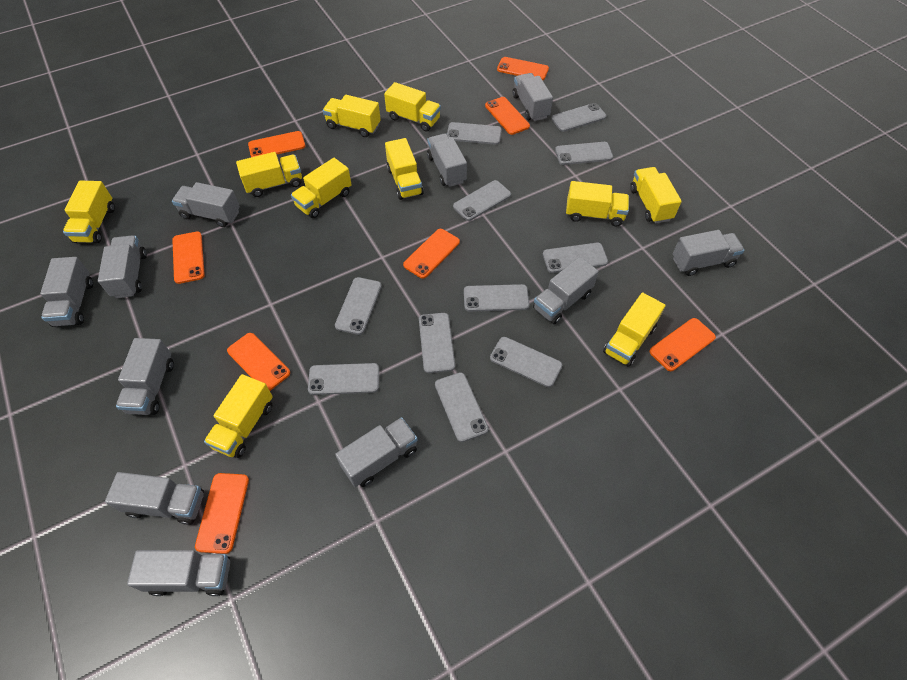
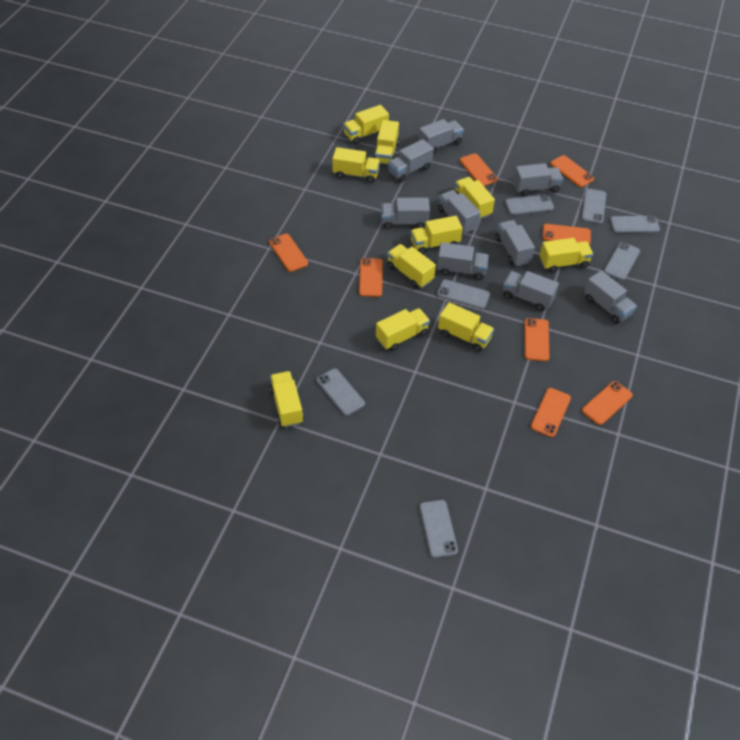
grey phone: 11 -> 7
grey truck: 11 -> 9

